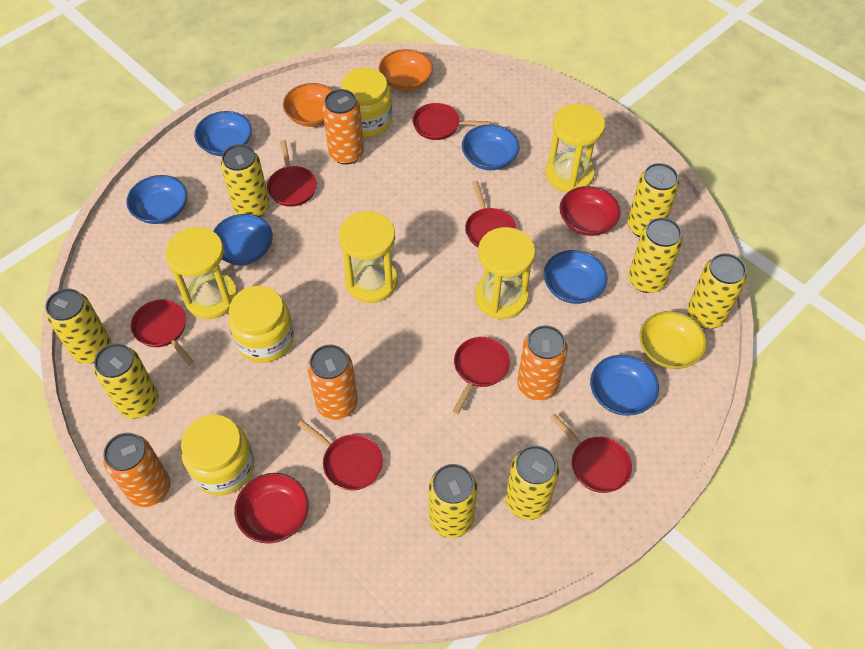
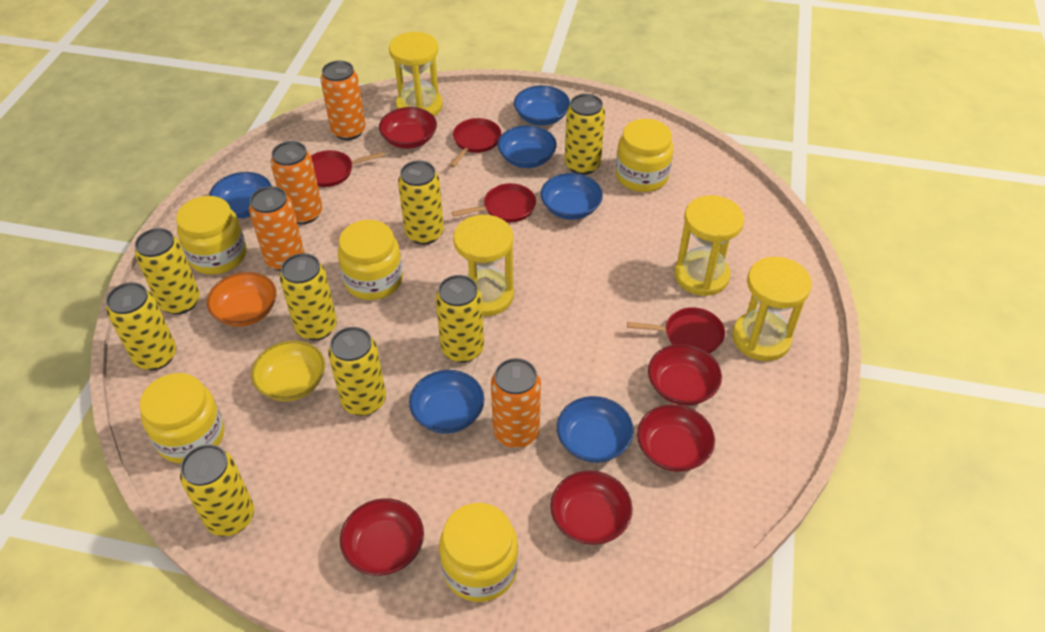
orange bowl: 2 -> 1
red bowl: 2 -> 5
red pan: 7 -> 4
yellow jar: 3 -> 5

